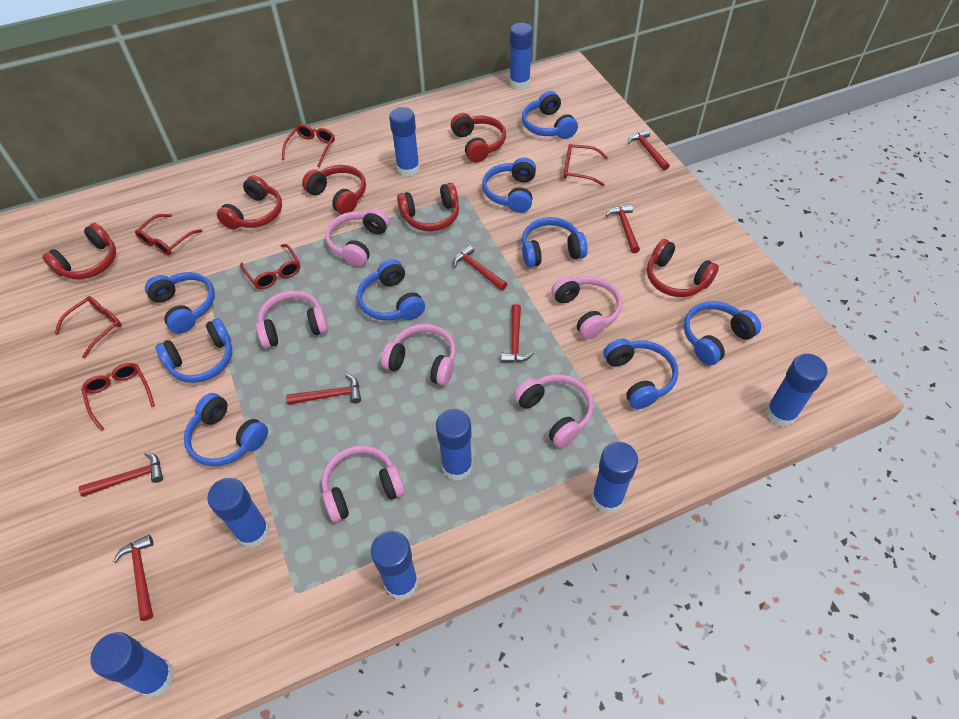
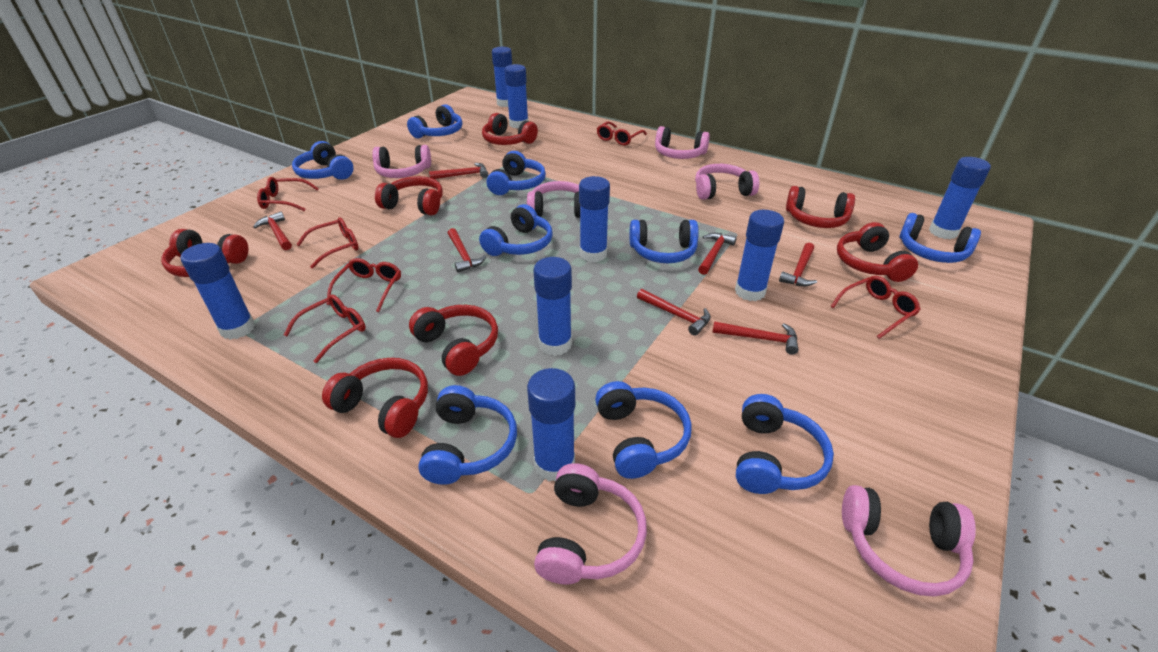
red headphones: 6 -> 7

